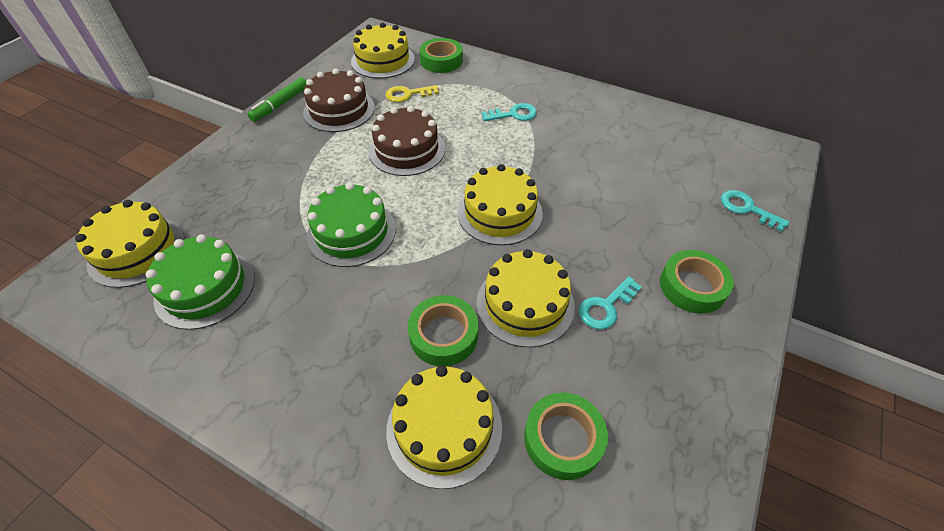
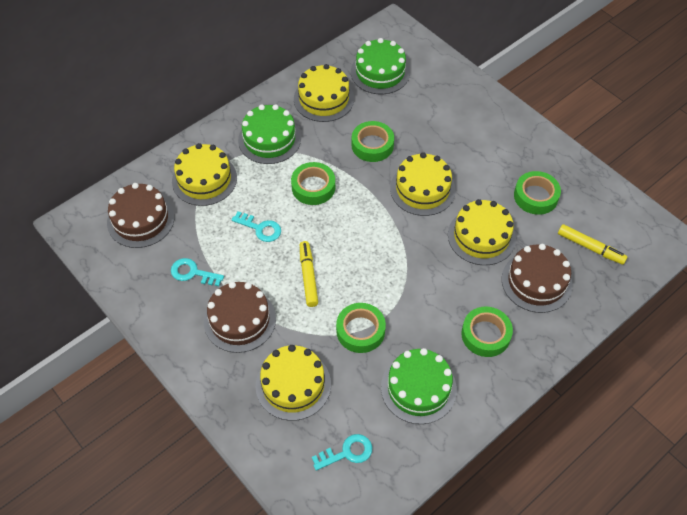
brown cake: 2 -> 3
green cake: 2 -> 3
green marker: 1 -> 0
green tape: 4 -> 5
yellow key: 1 -> 0
yellow marker: 0 -> 2

